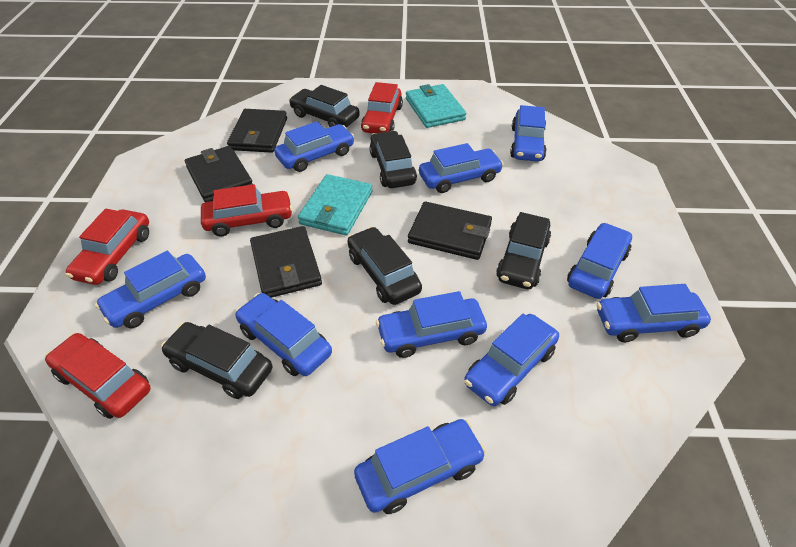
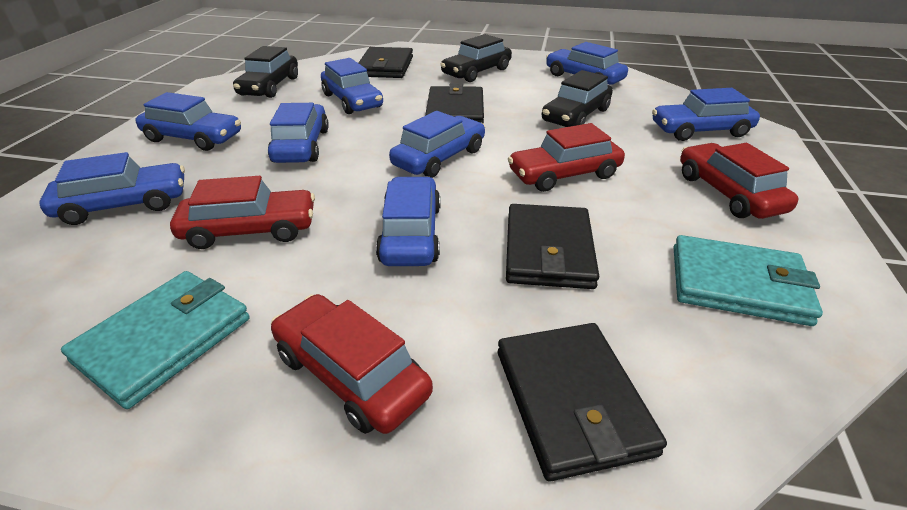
black car: 5 -> 3
blue car: 10 -> 8

